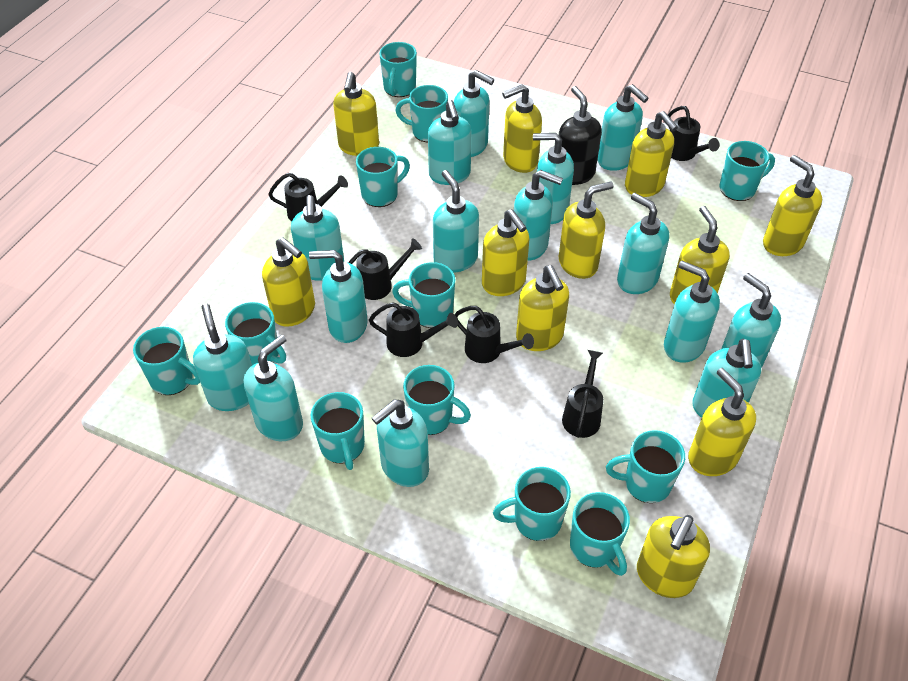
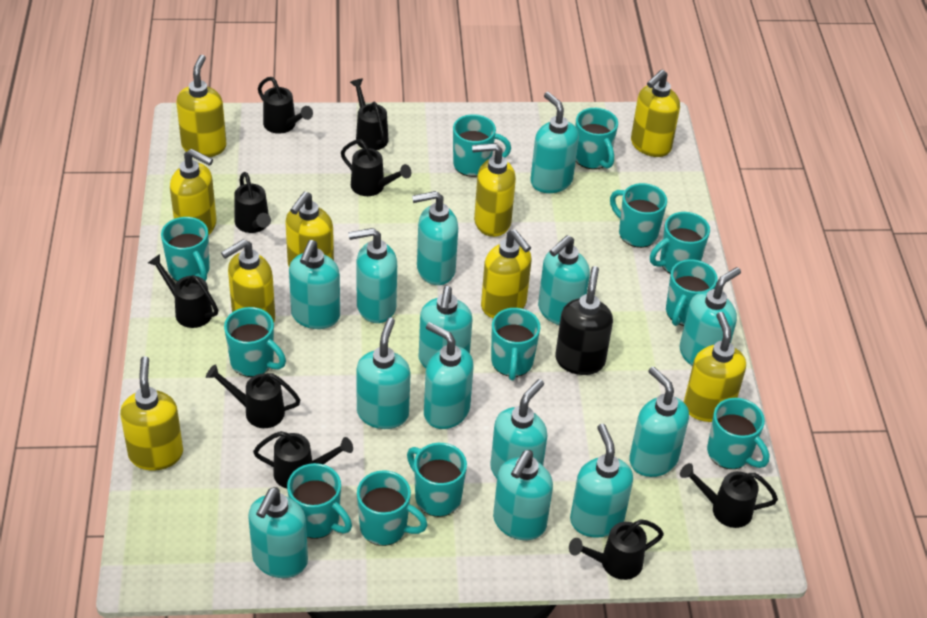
black watering can: 6 -> 9
turquoise soap dispenser: 15 -> 14
yellow soap dispenser: 11 -> 9

